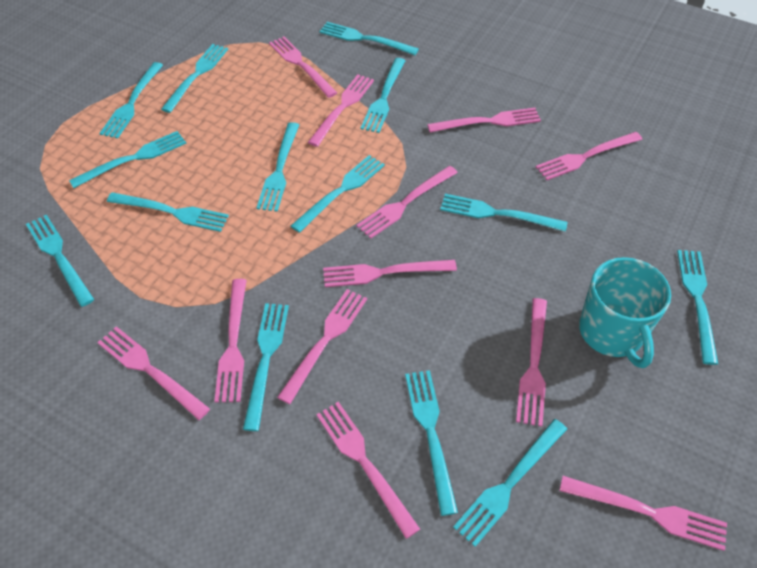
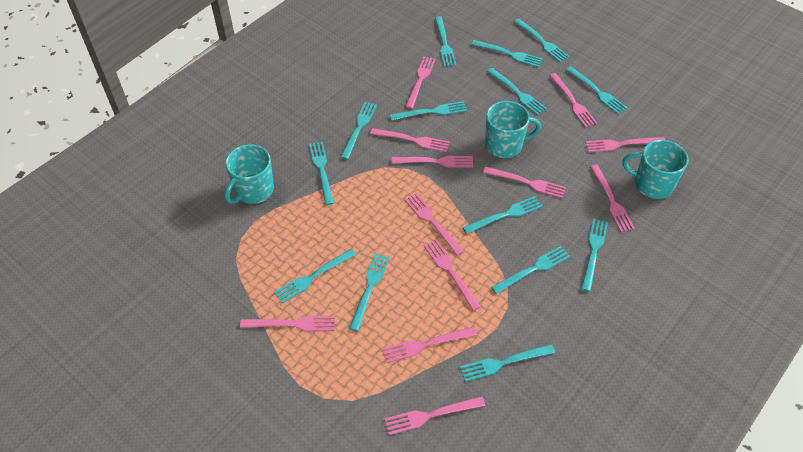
turquoise mug: 1 -> 3

